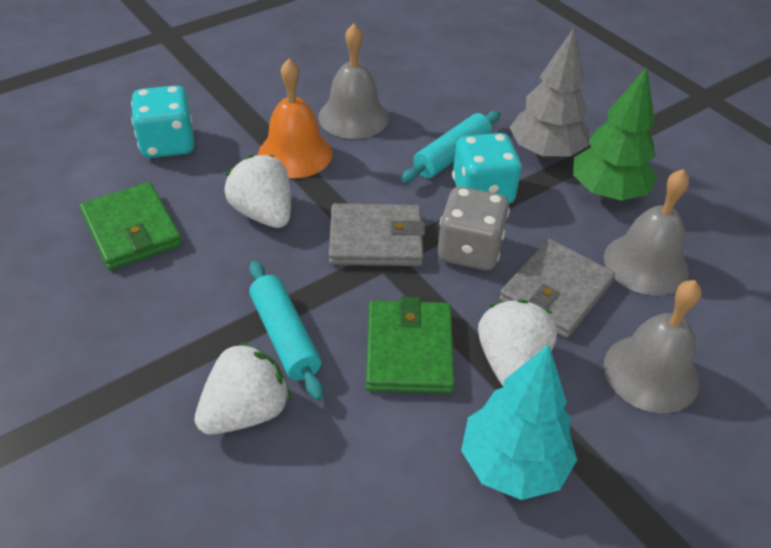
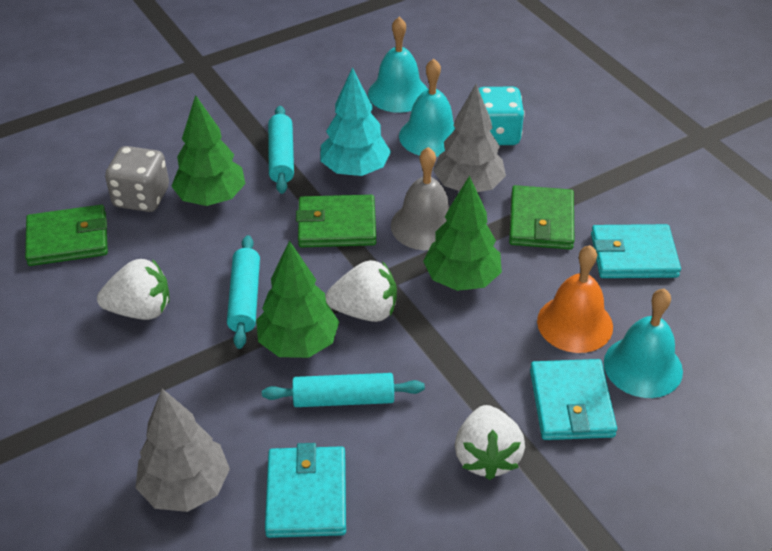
green tree: 1 -> 3
green wallet: 2 -> 3
grey bell: 3 -> 1
grey tree: 1 -> 2
grey wallet: 2 -> 0
turquoise bell: 0 -> 3
turquoise dice: 2 -> 1
turquoise rolling pin: 2 -> 3
turquoise wallet: 0 -> 3

